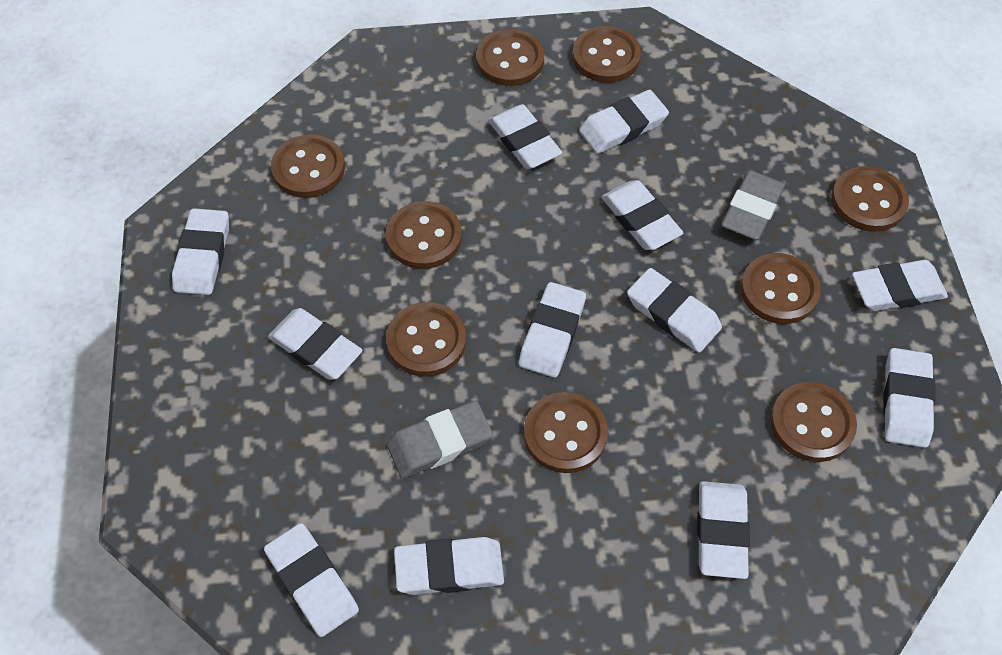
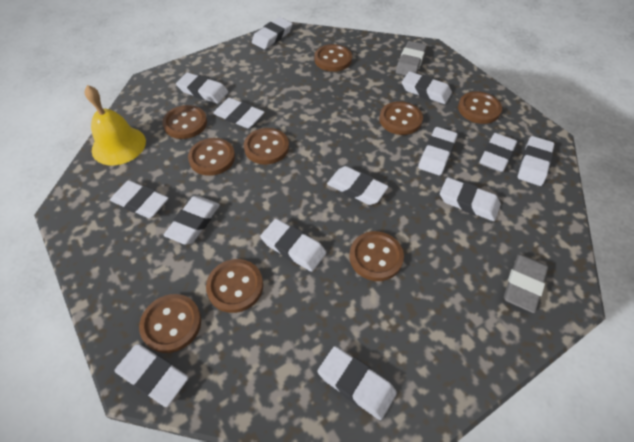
white eraser: 12 -> 14
yellow bell: 0 -> 1

